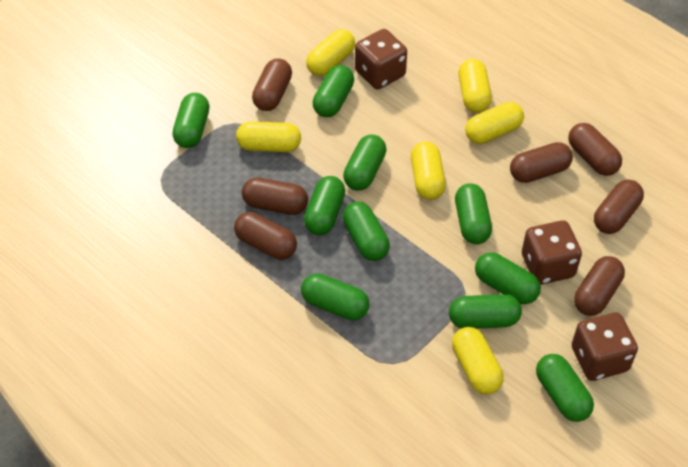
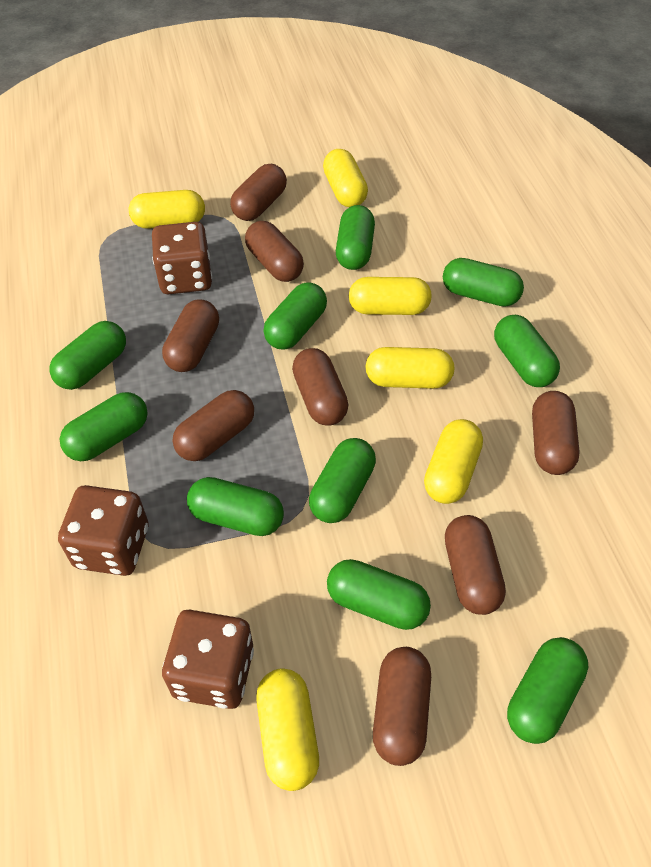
brown capsule: 7 -> 8

